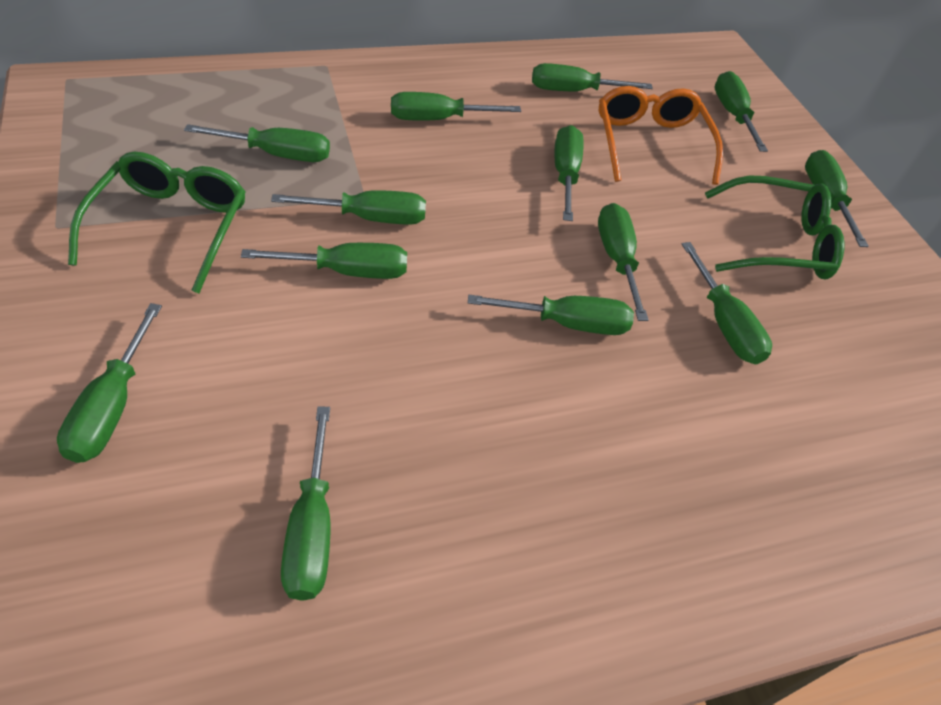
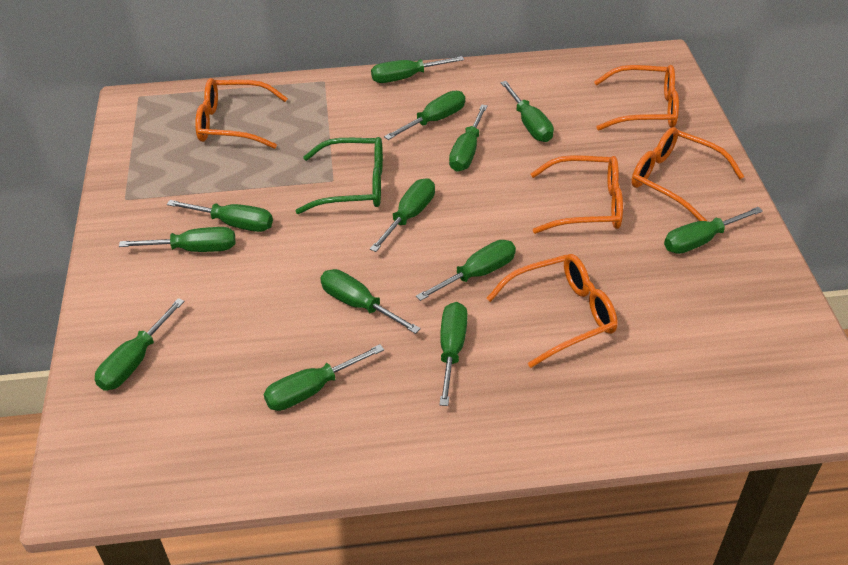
green glasses: 2 -> 1
orange glasses: 1 -> 5

